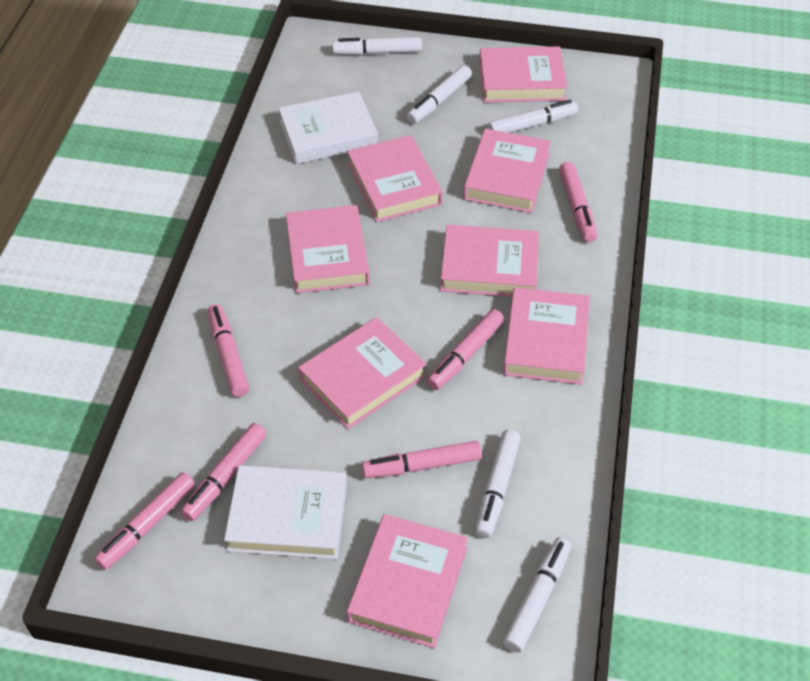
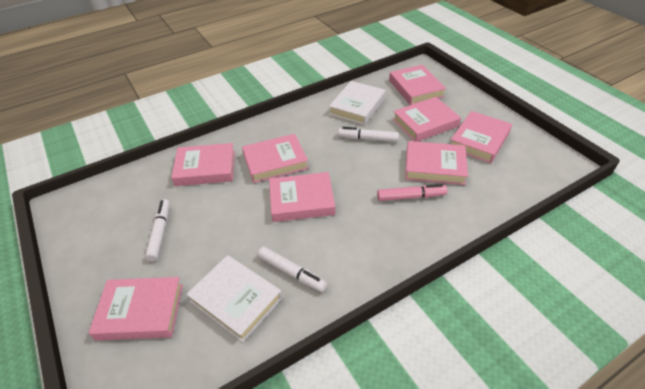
pink marker: 6 -> 1
white marker: 5 -> 3

